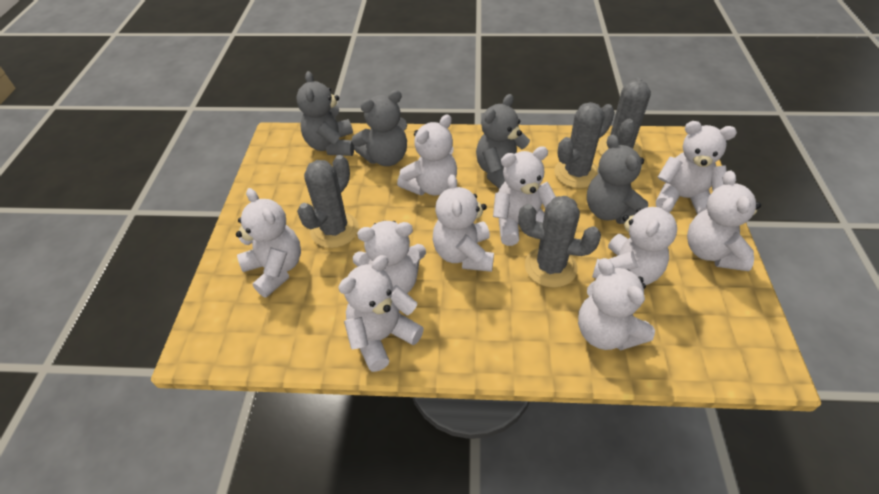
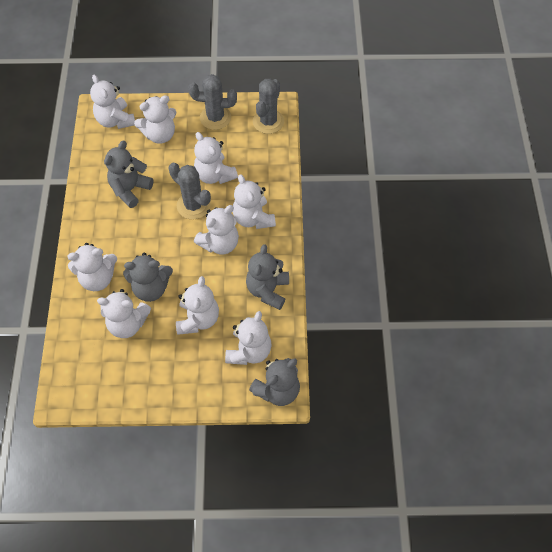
grey cactus: 4 -> 3
white teddy bear: 10 -> 9

